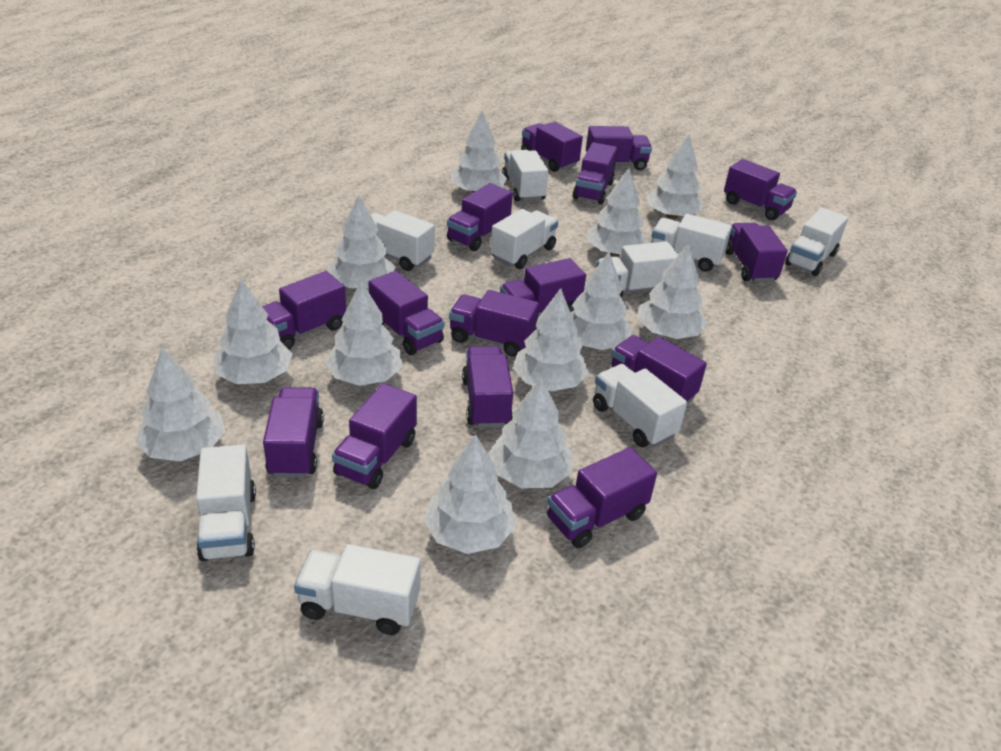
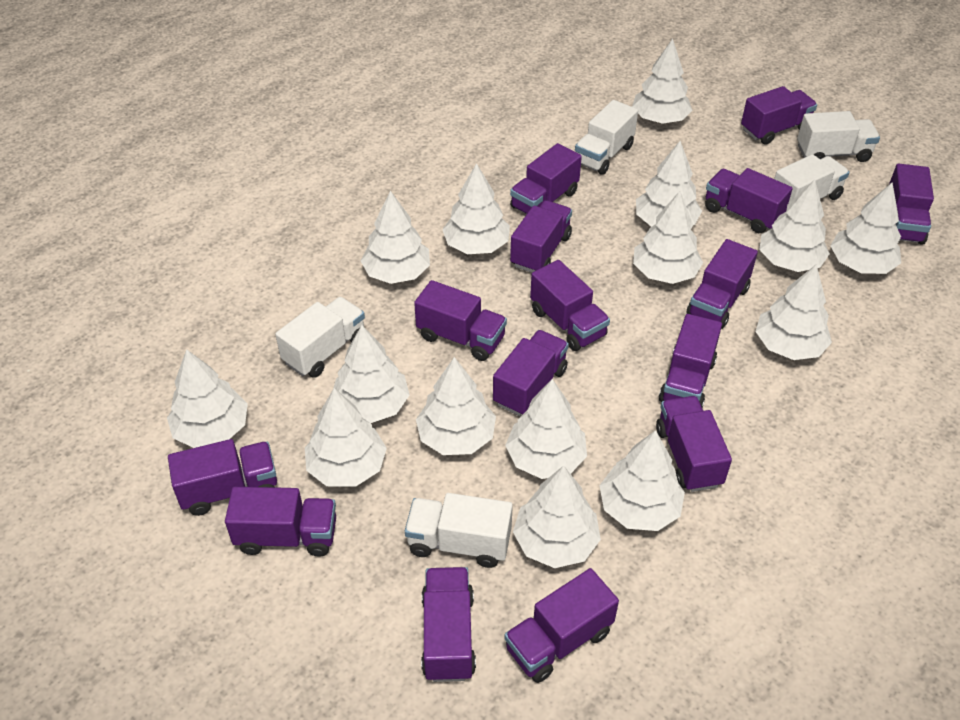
white tree: 12 -> 15
white truck: 9 -> 5

